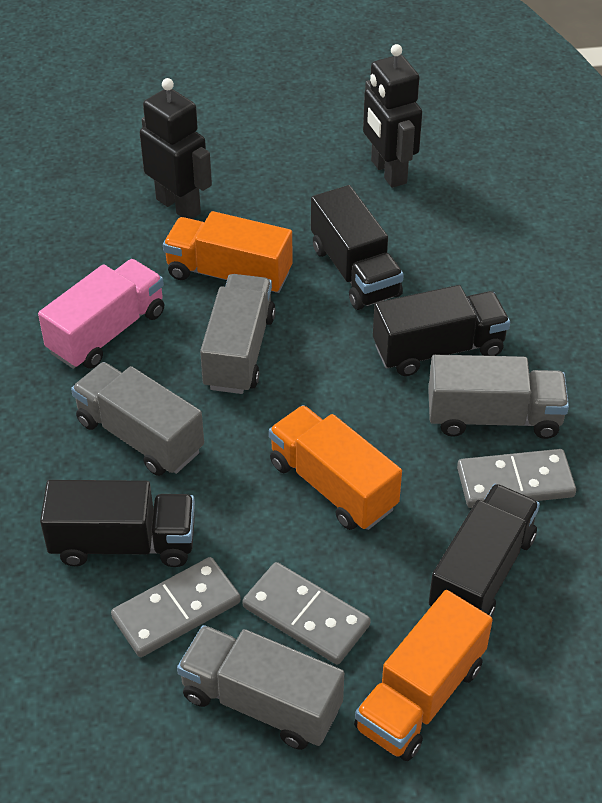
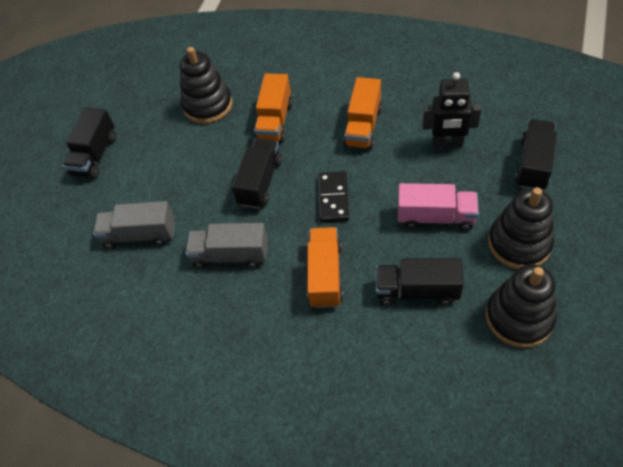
black domino: 0 -> 1
black robot: 2 -> 1
black stacking toy: 0 -> 3
grey domino: 3 -> 0
grey truck: 4 -> 2

